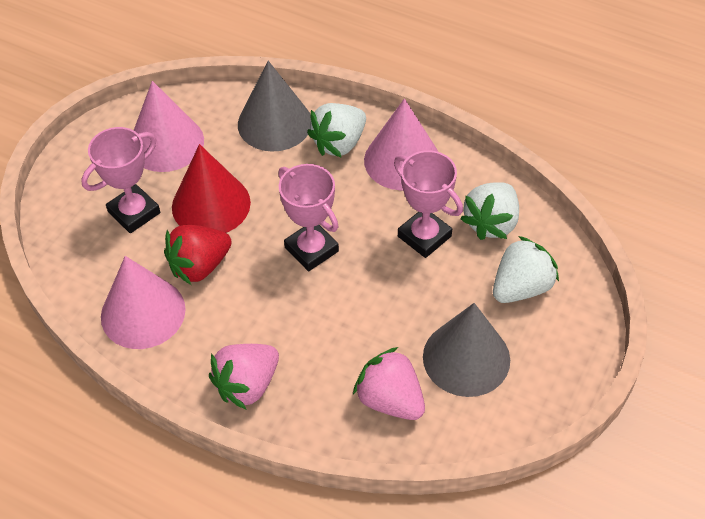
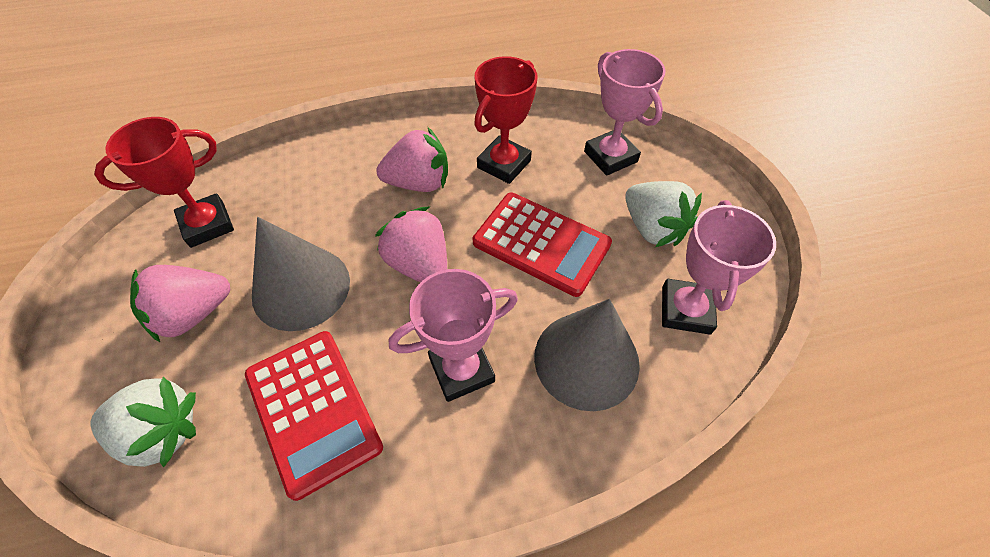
pink cone: 3 -> 0
pink strawberry: 2 -> 3
red calculator: 0 -> 2
red cone: 1 -> 0
red strawberry: 1 -> 0
red trophy: 0 -> 2
white strawberry: 3 -> 2

